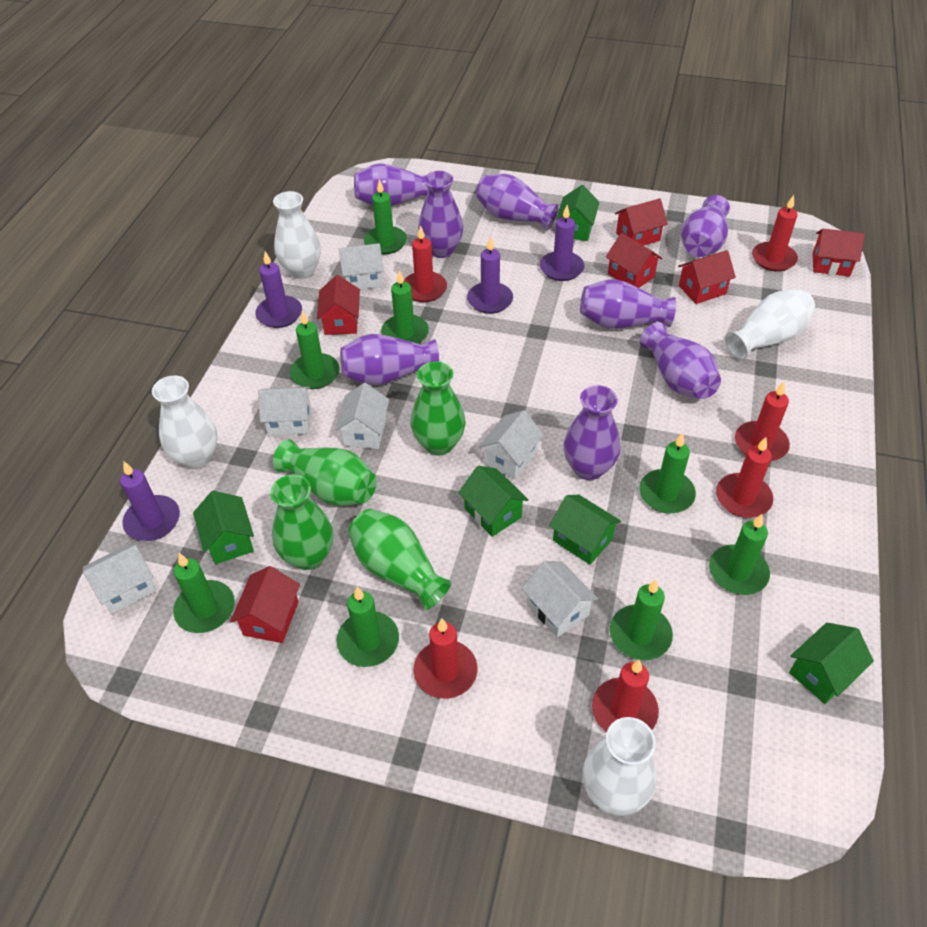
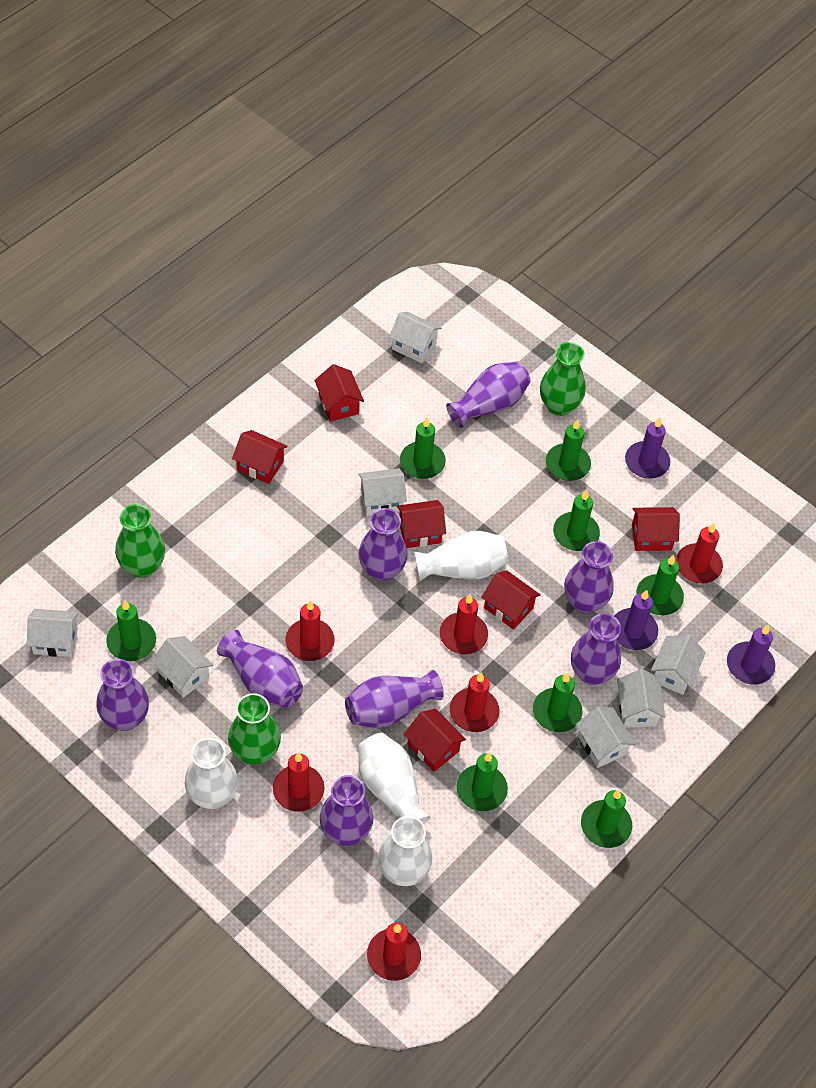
green house: 5 -> 0
green vase: 4 -> 3
purple candle: 4 -> 3
white house: 6 -> 7

